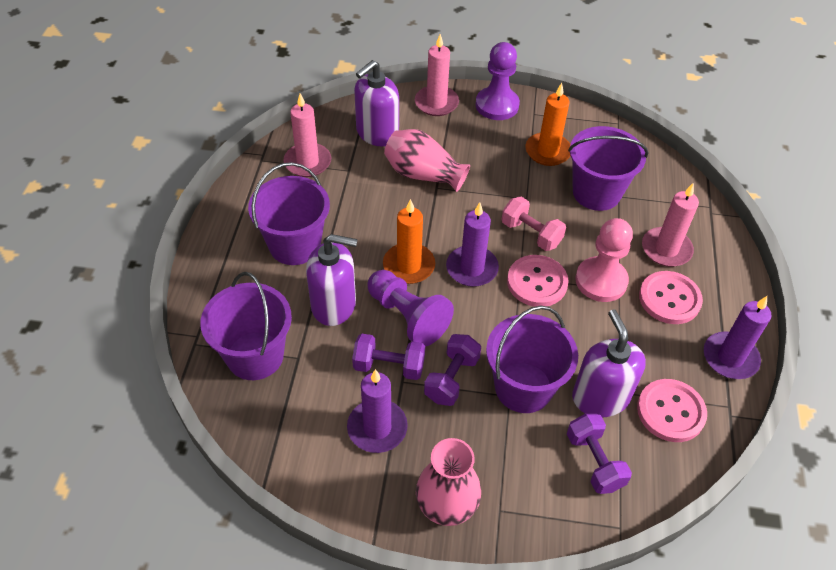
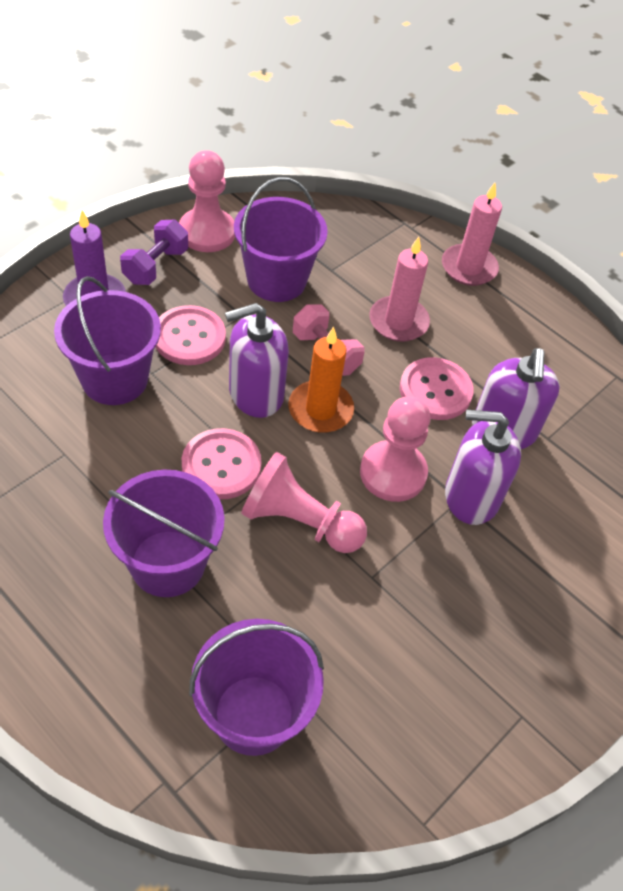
orange candle: 2 -> 1
pink candle: 3 -> 2
pink pawn: 1 -> 3
pink vase: 2 -> 0
purple candle: 3 -> 1
purple dumbbell: 3 -> 1
purple pawn: 2 -> 0

